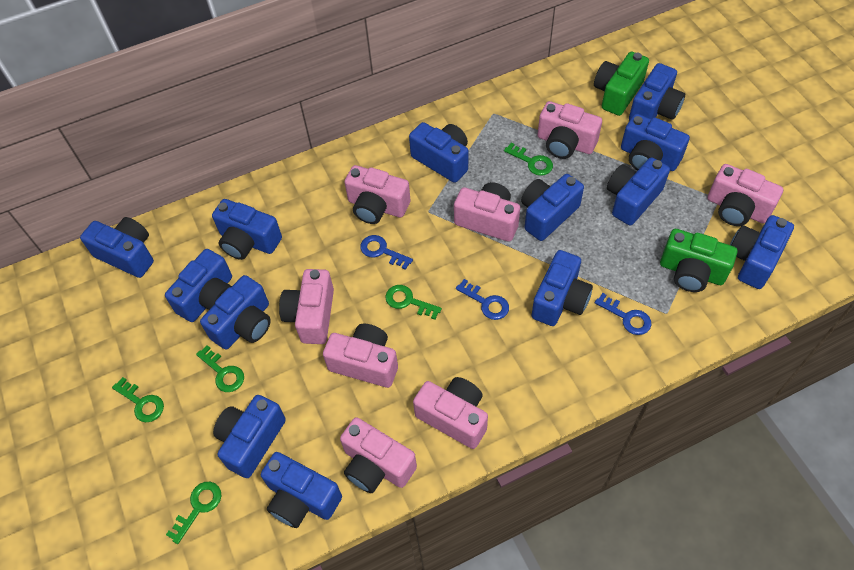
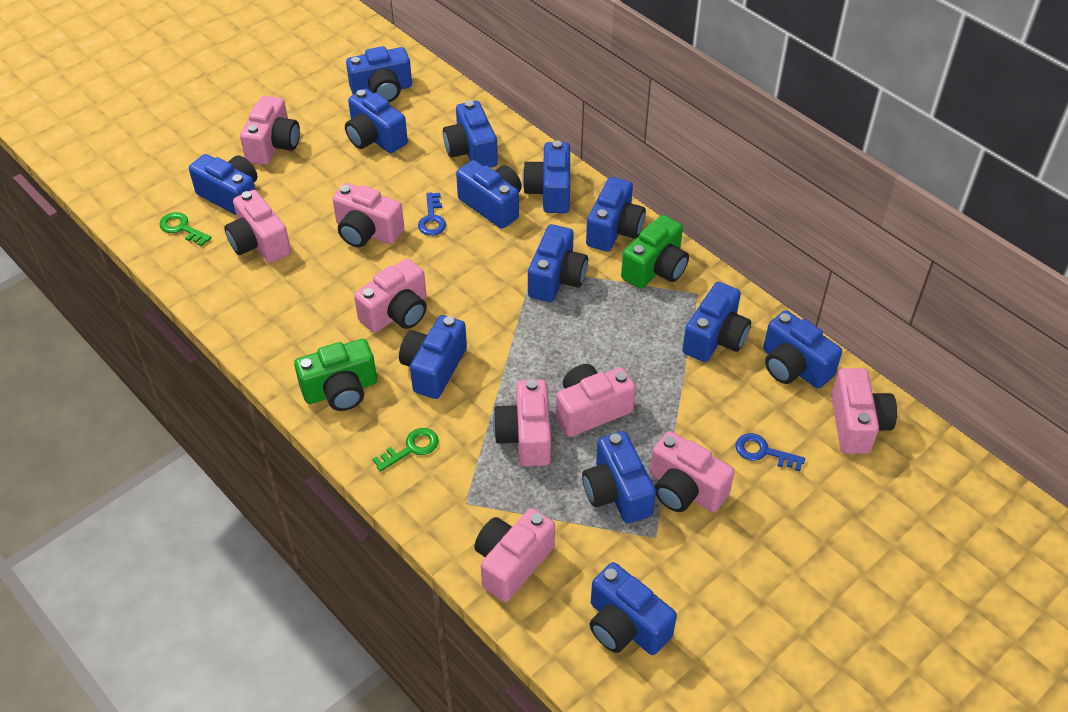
blue key: 3 -> 2
green key: 5 -> 2
pink camera: 8 -> 9

